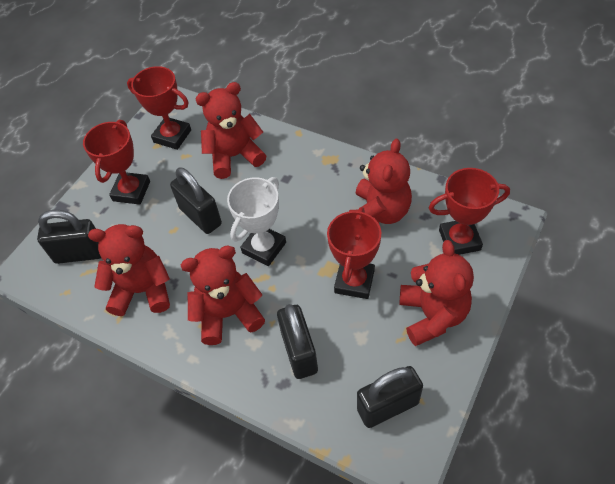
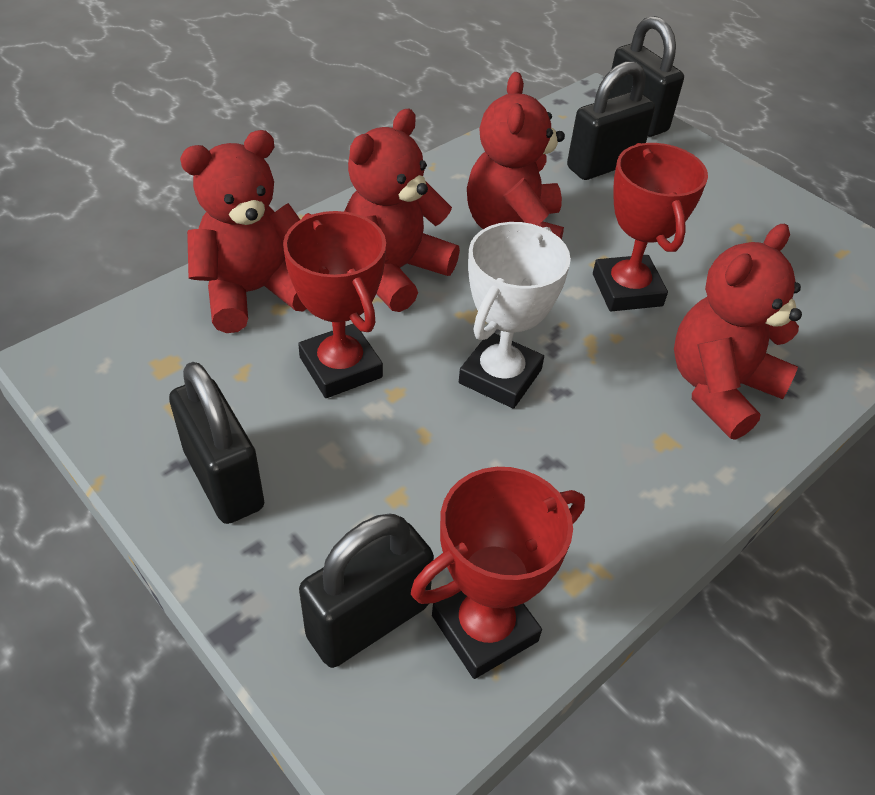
red teddy bear: 5 -> 4
red trophy: 4 -> 3

